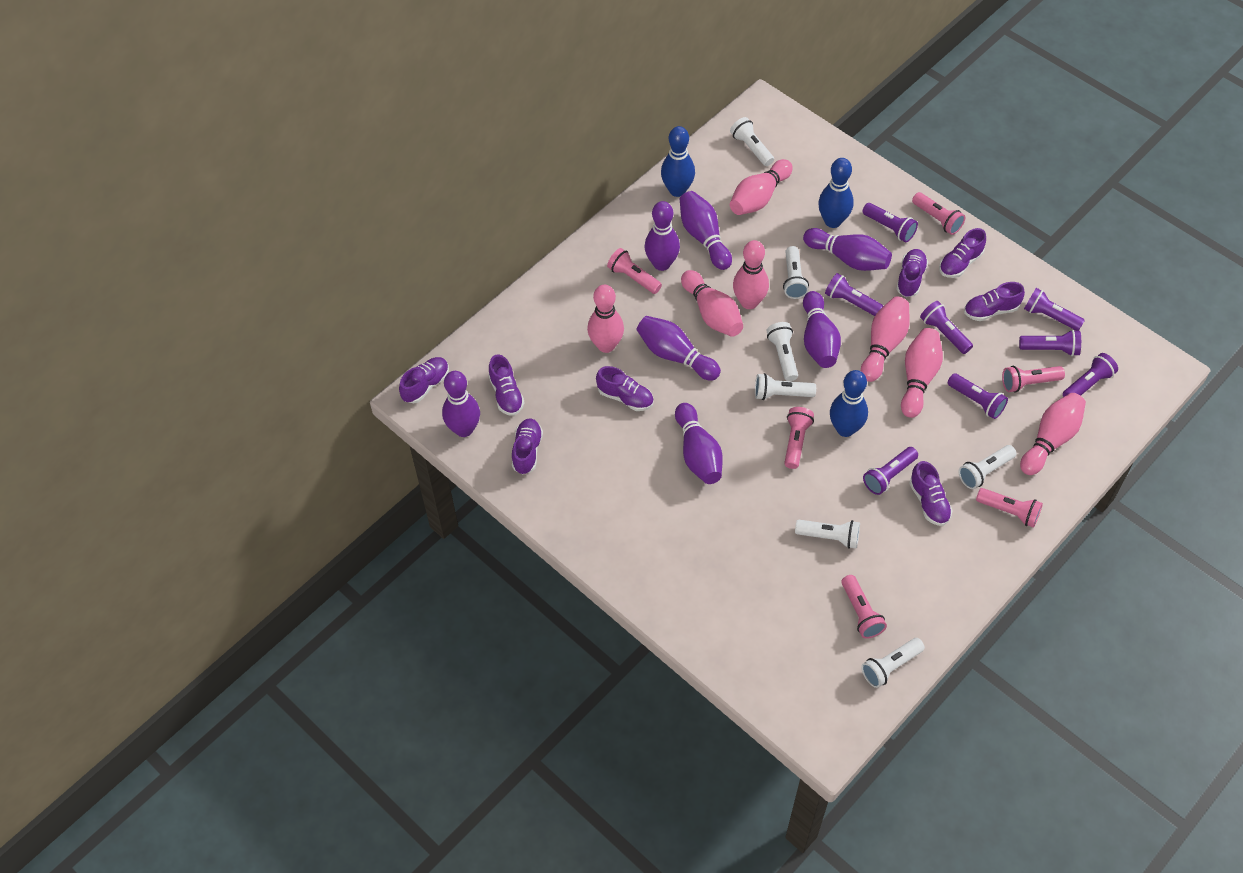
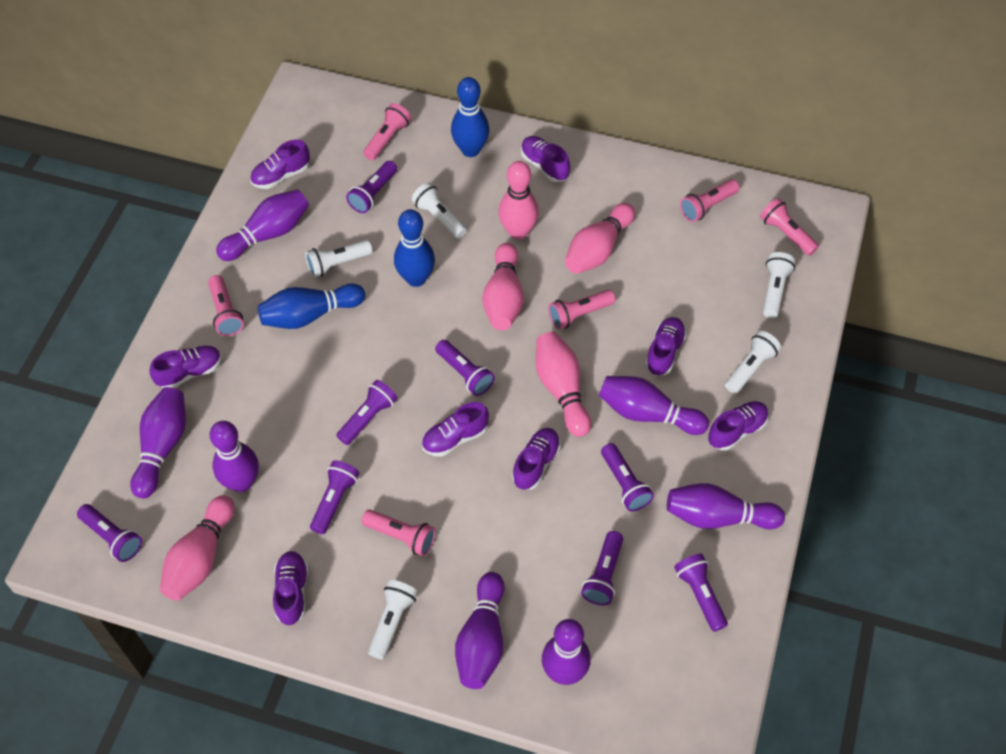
pink bowling pin: 7 -> 5
white flashlight: 7 -> 5

